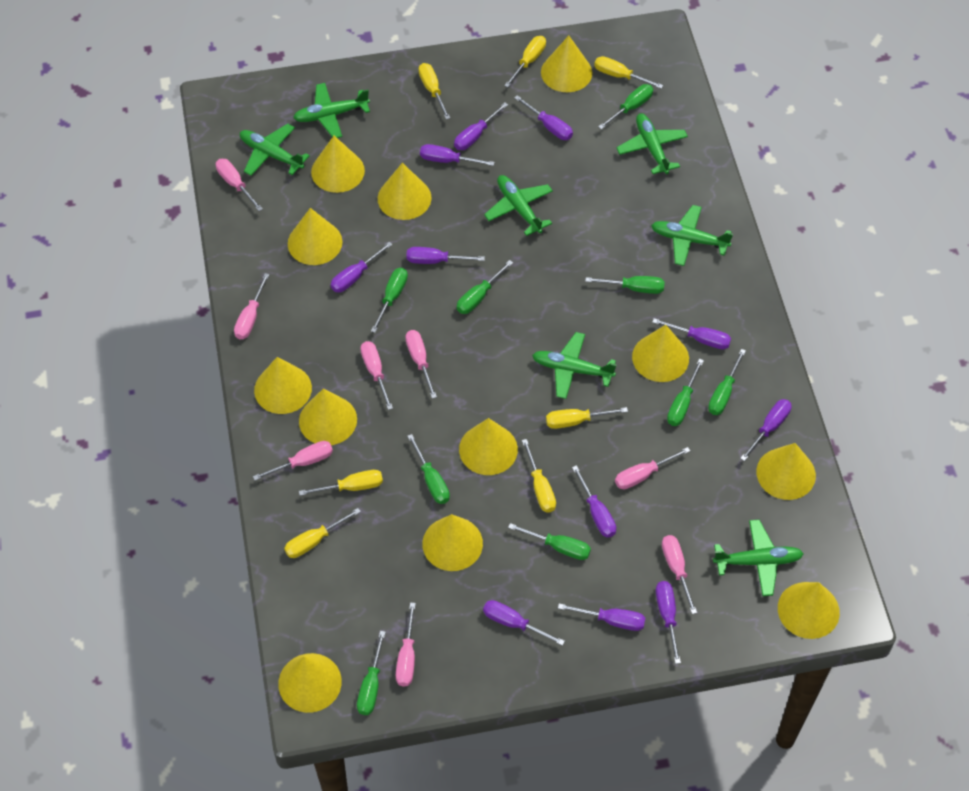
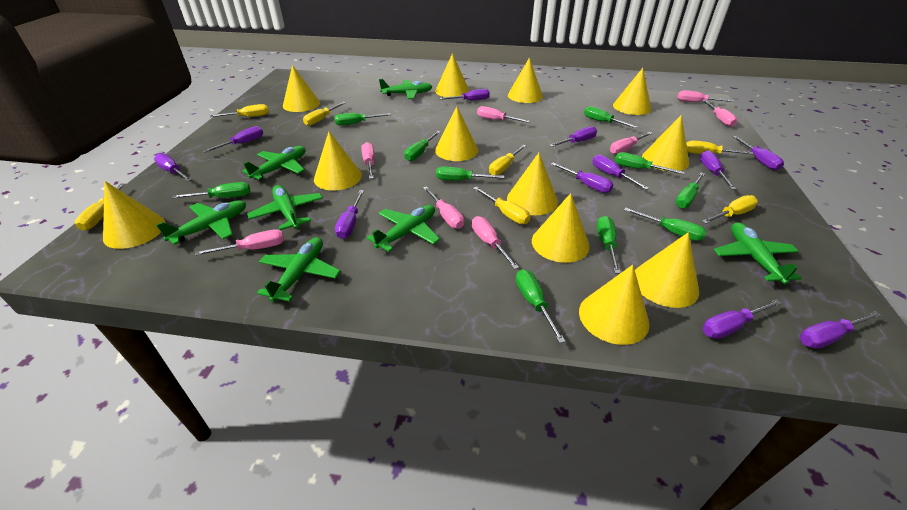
green screwdriver: 9 -> 10

